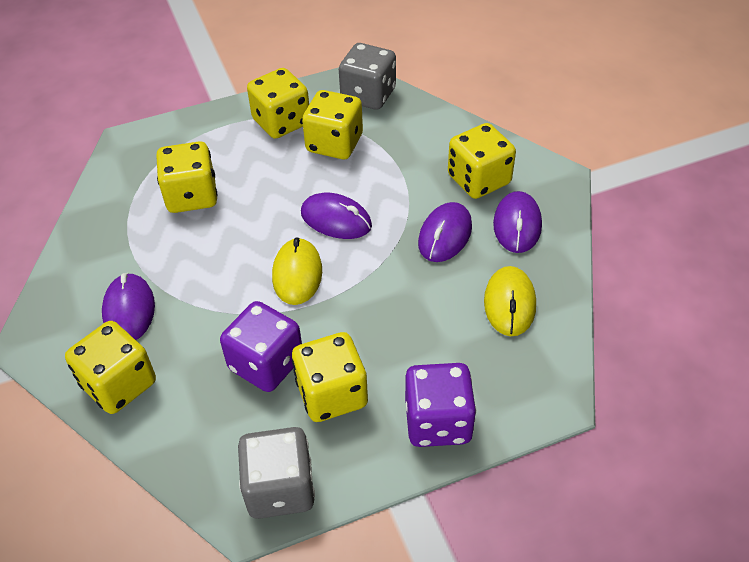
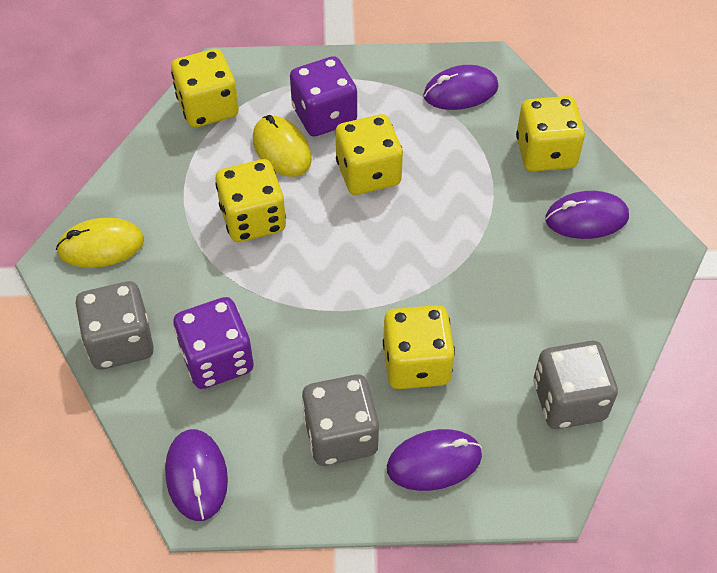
grey dice: 2 -> 3
yellow dice: 6 -> 5

